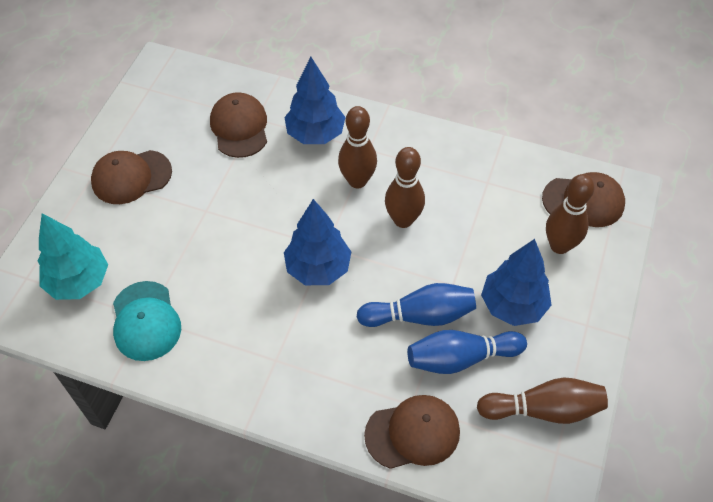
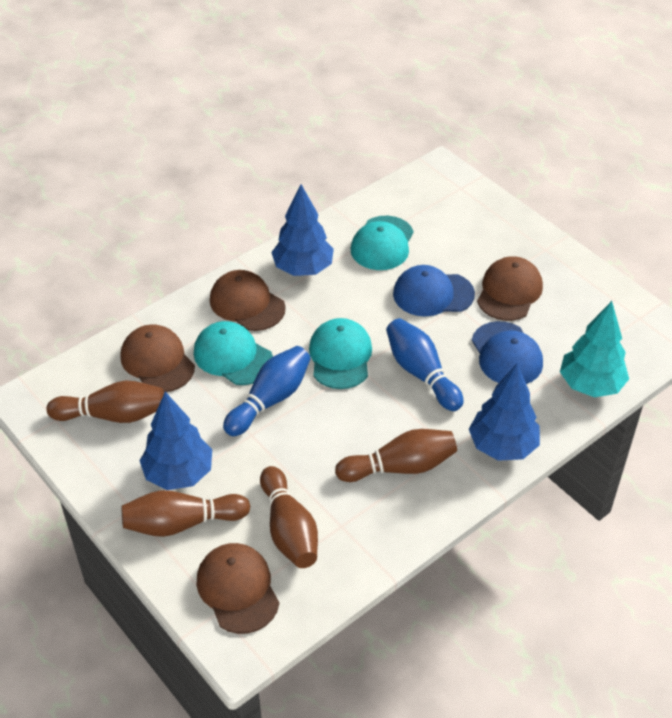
blue cap: 0 -> 2
turquoise cap: 1 -> 3

